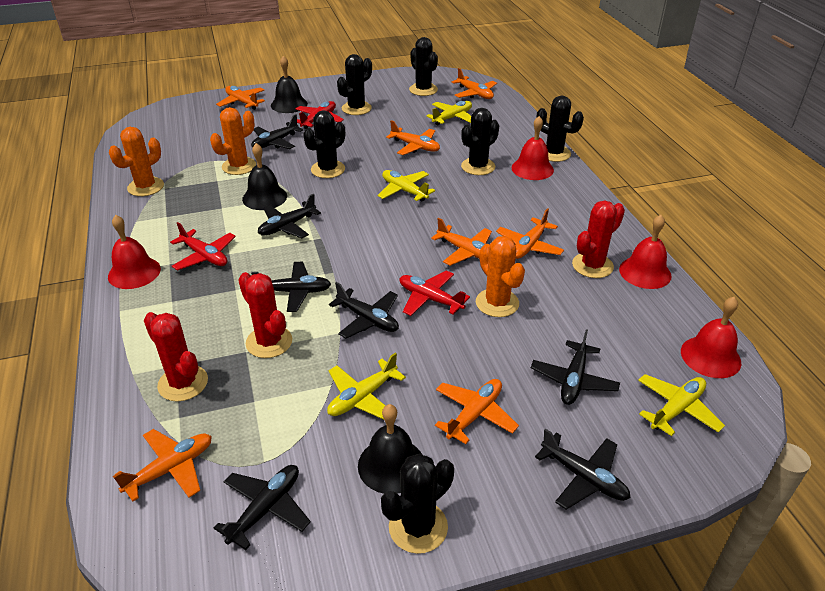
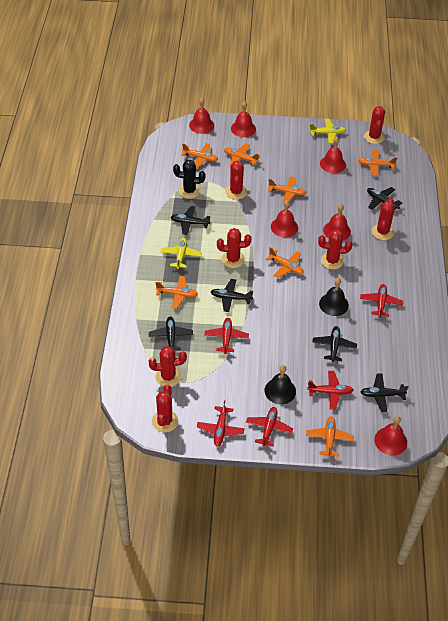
black bell: 3 -> 2
black cactus: 6 -> 1
black plane: 7 -> 6
orange cactus: 3 -> 0
red bell: 4 -> 6
red cactus: 3 -> 7
red plane: 3 -> 5
yellow plane: 4 -> 2

